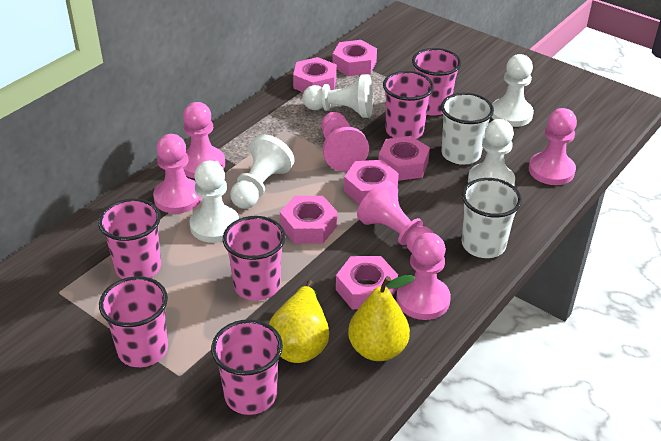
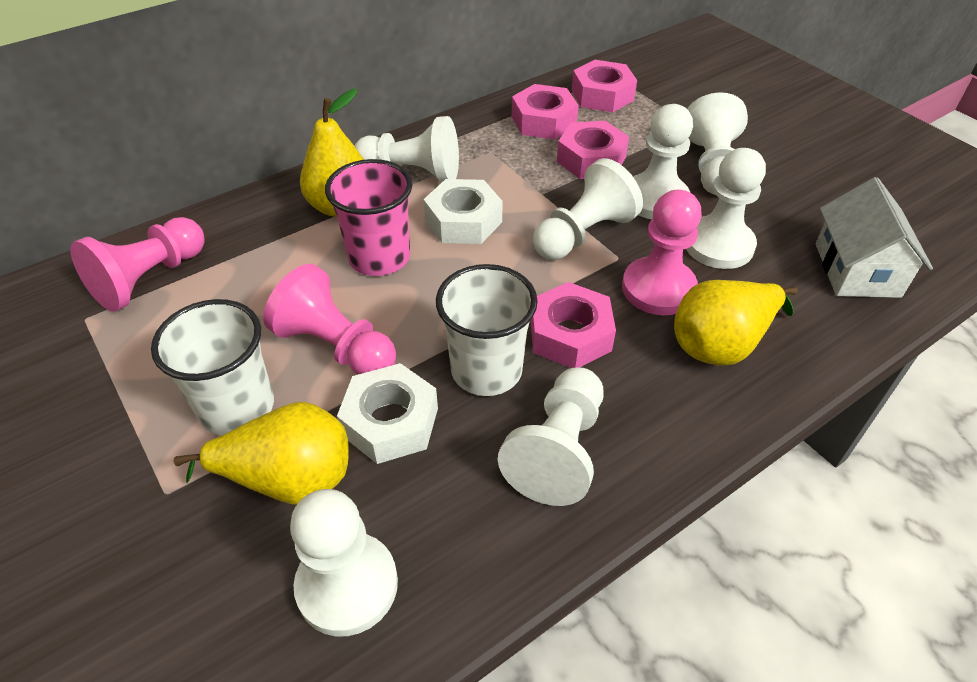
pink cup: 6 -> 1
pink nut: 6 -> 4
pink pawn: 6 -> 3
white house: 0 -> 1
white nut: 0 -> 2
white pawn: 5 -> 7
yellow pear: 2 -> 3

